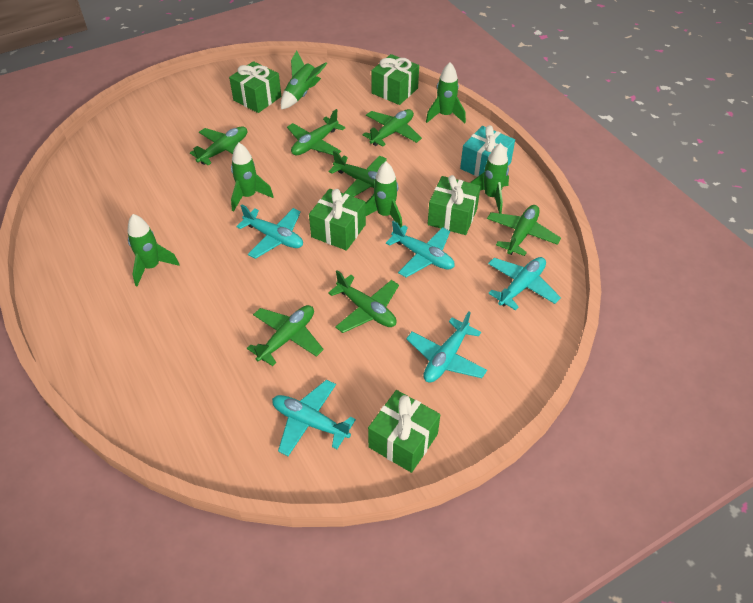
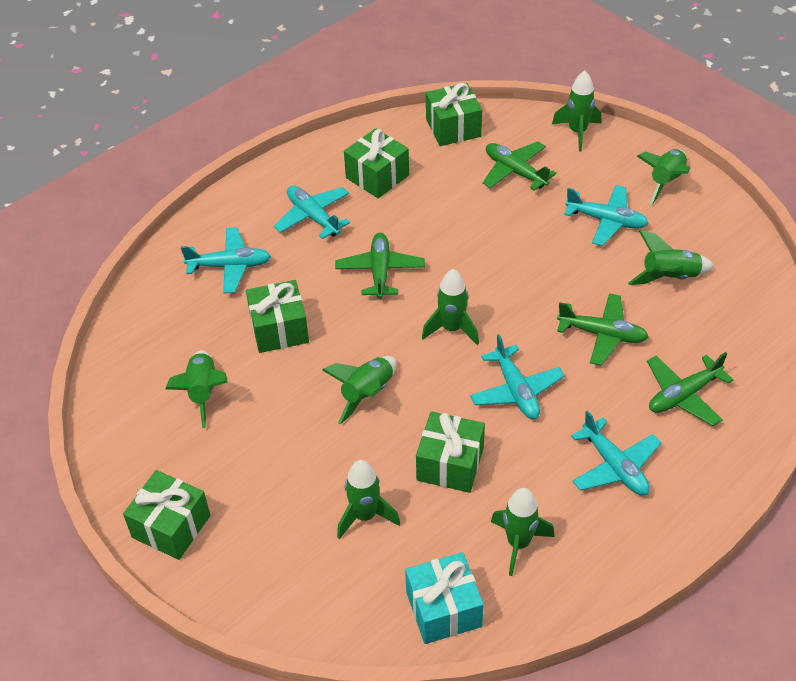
green plane: 7 -> 4
green rocket: 6 -> 8

